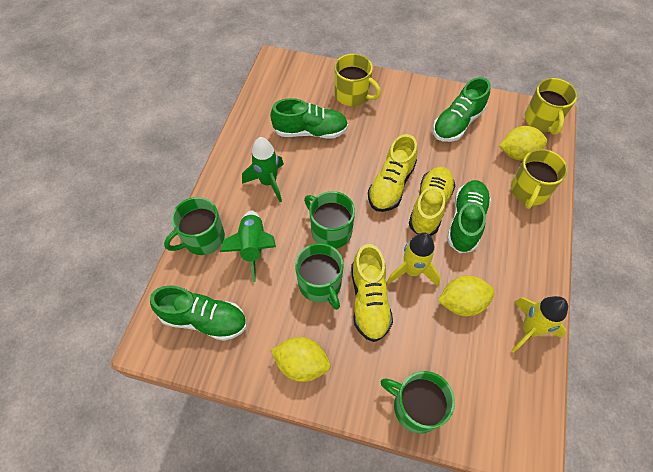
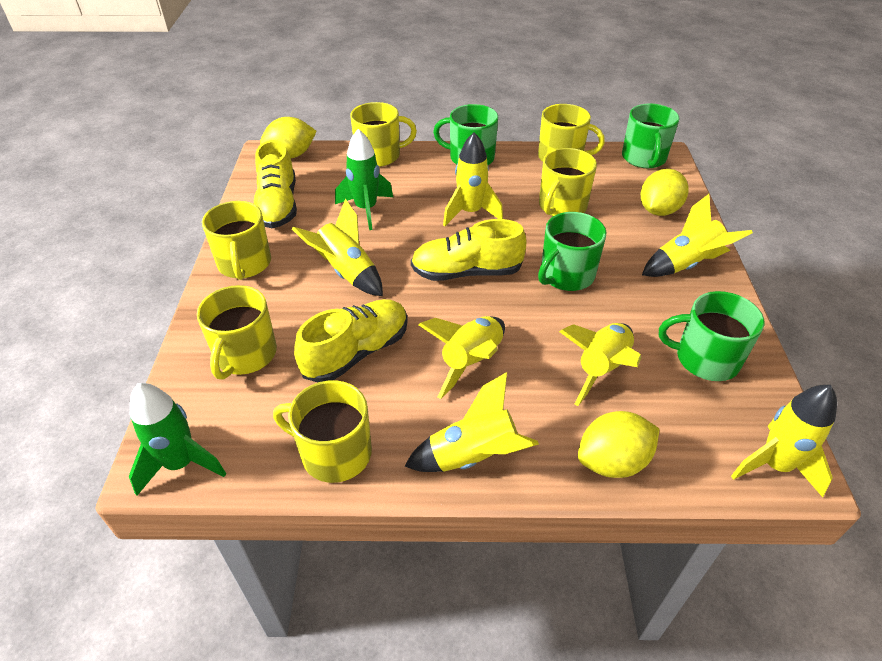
green shoe: 4 -> 0
yellow mug: 3 -> 6
yellow rocket: 2 -> 7

